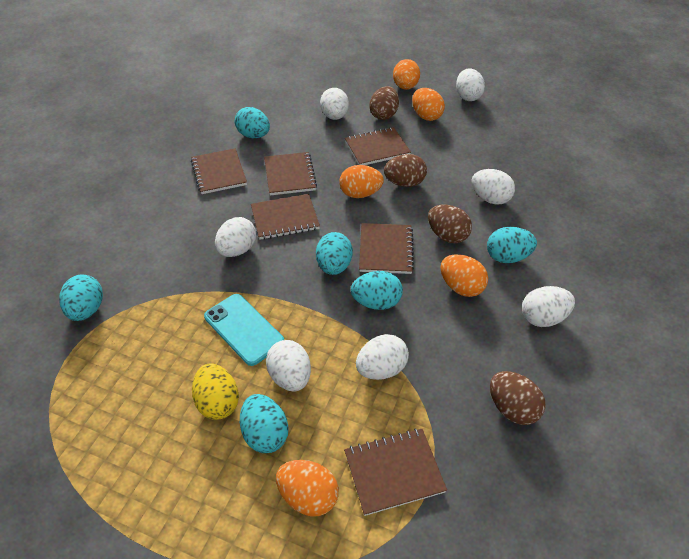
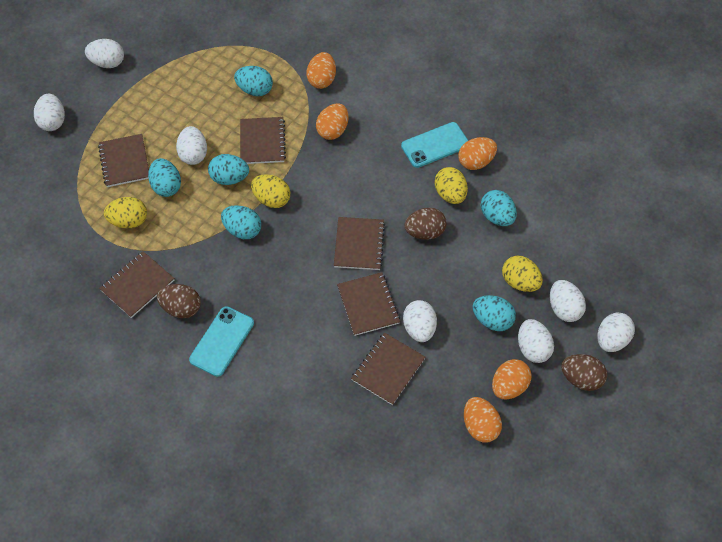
brown egg: 4 -> 3
turquoise phone: 1 -> 2
yellow egg: 1 -> 4

